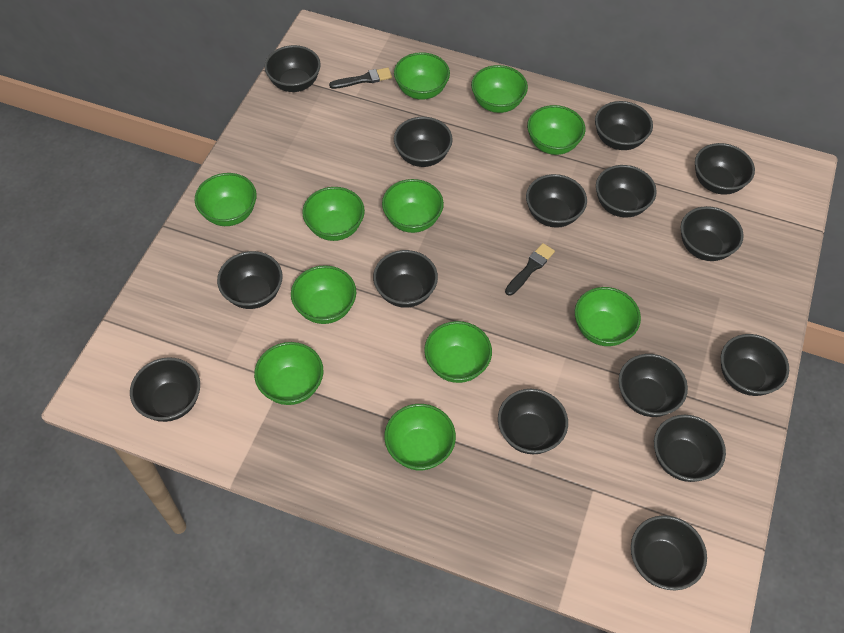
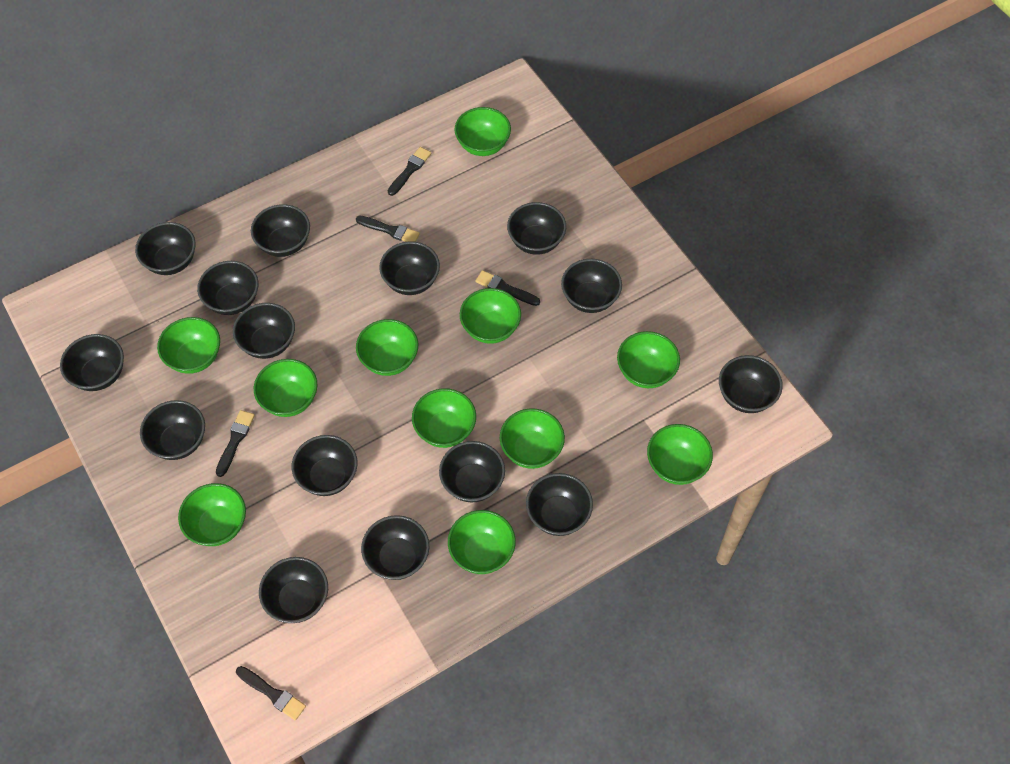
black brush: 2 -> 5

